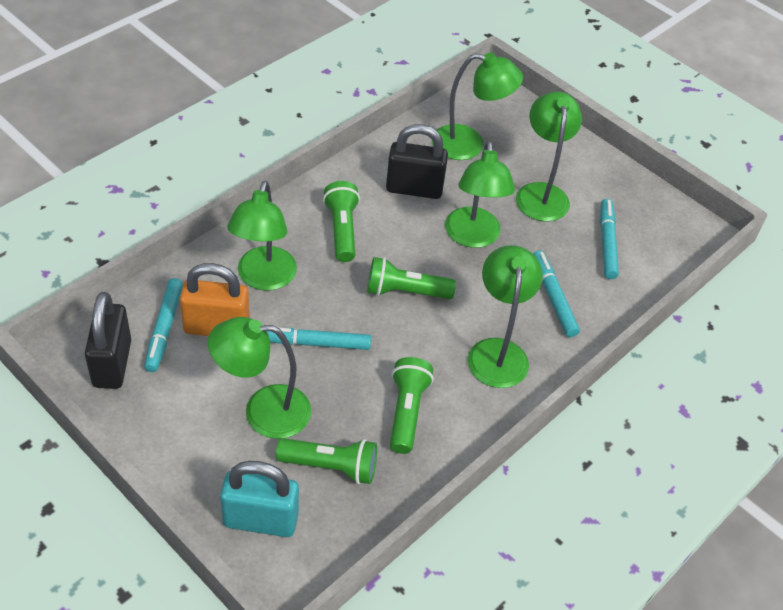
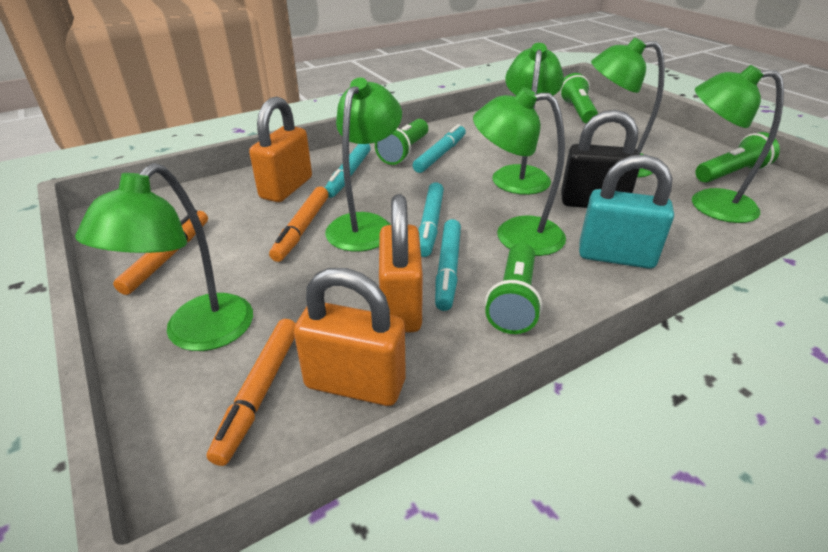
black padlock: 2 -> 1
orange marker: 0 -> 3
orange padlock: 1 -> 3

